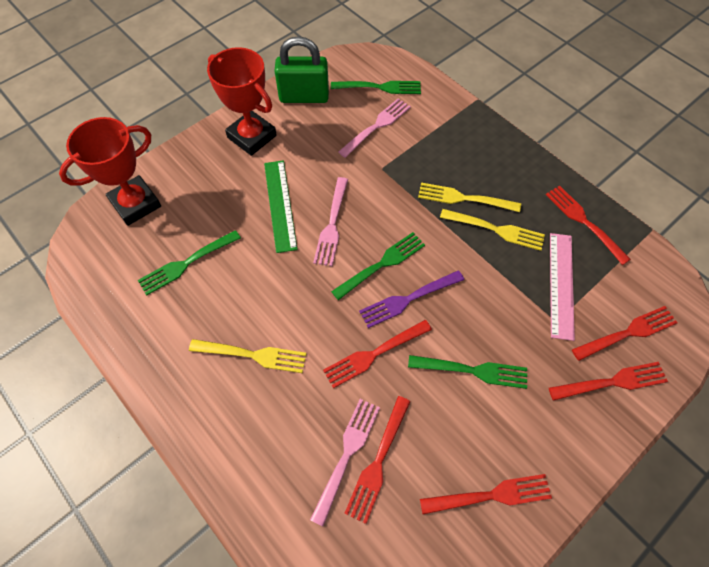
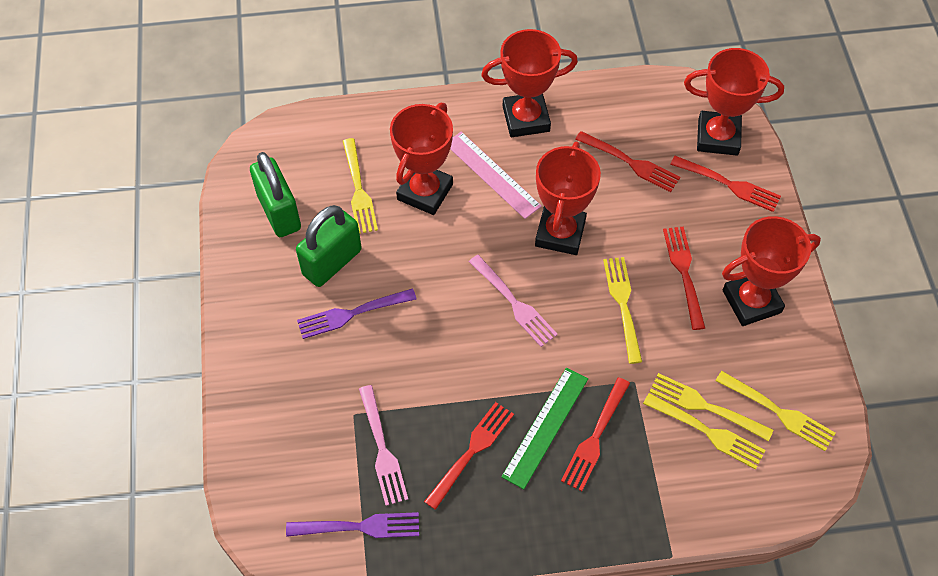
green fork: 4 -> 0
green padlock: 1 -> 2
pink fork: 3 -> 2
purple fork: 1 -> 2
red fork: 6 -> 5
red trophy: 2 -> 5
yellow fork: 3 -> 5

